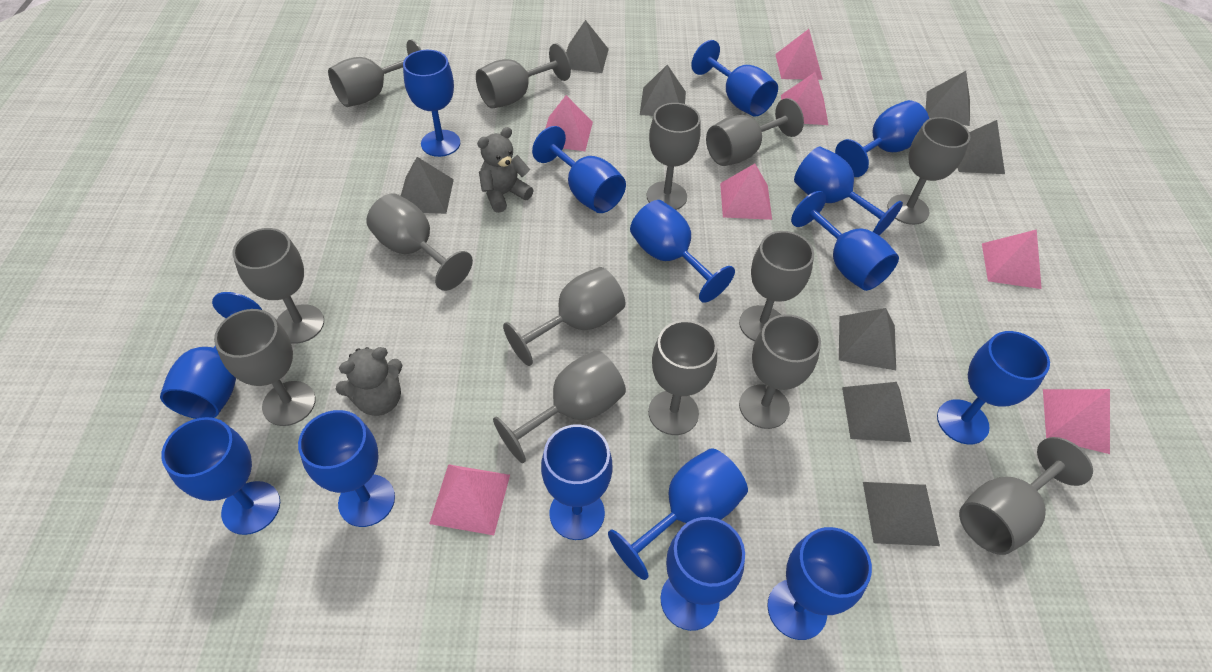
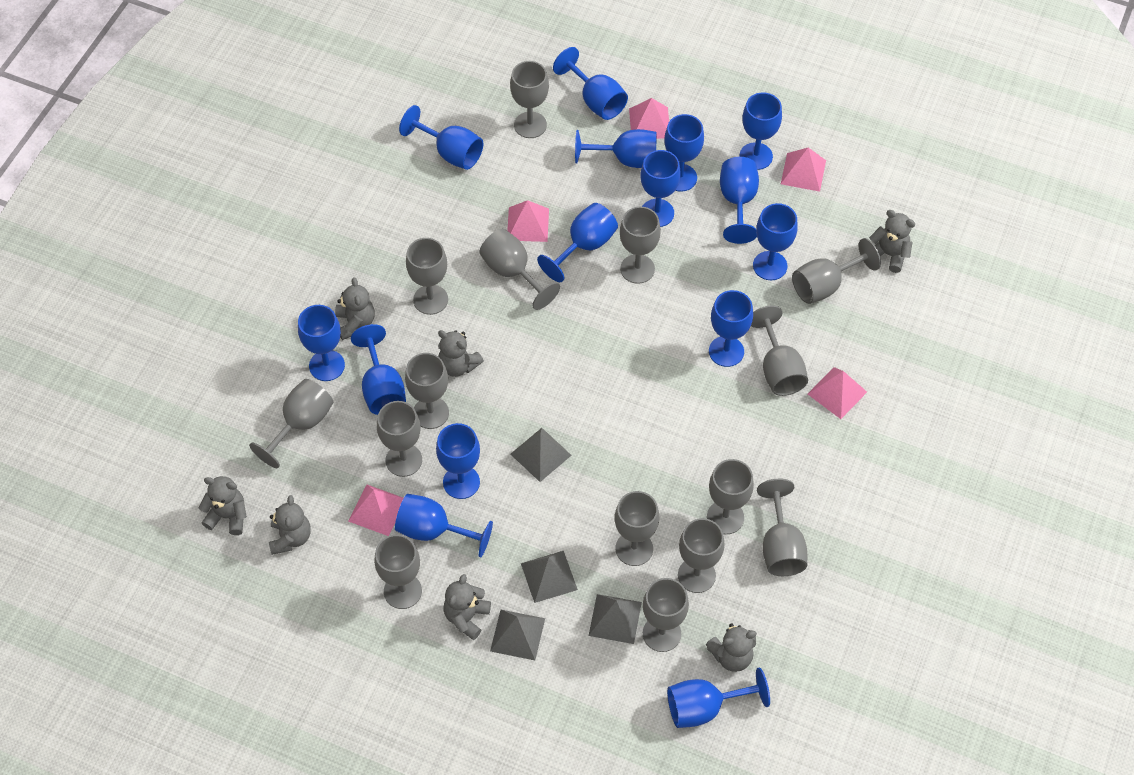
grey goblet: 14 -> 15
grey pyramid: 8 -> 4
grey teddy bear: 2 -> 7
pink pyramid: 7 -> 5

